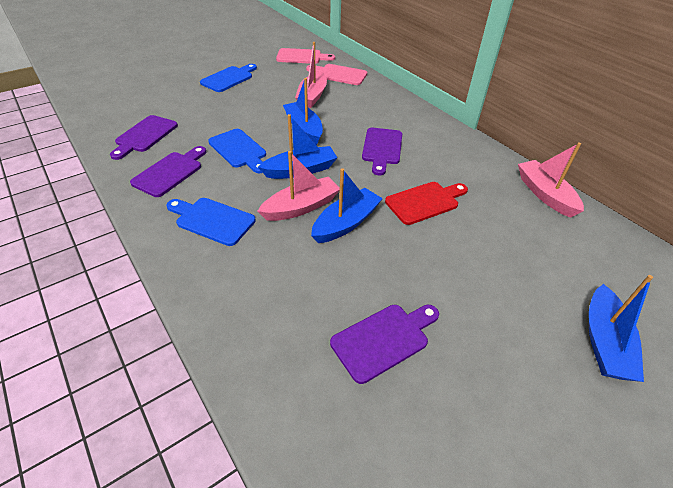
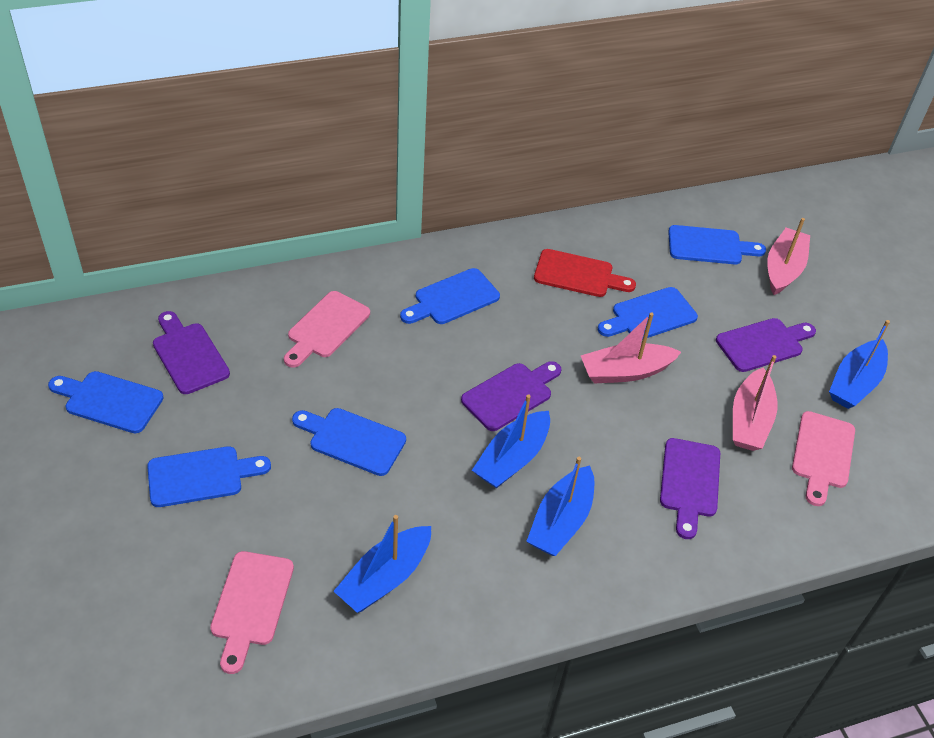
blue cutting board: 3 -> 6
pink cutting board: 2 -> 3

